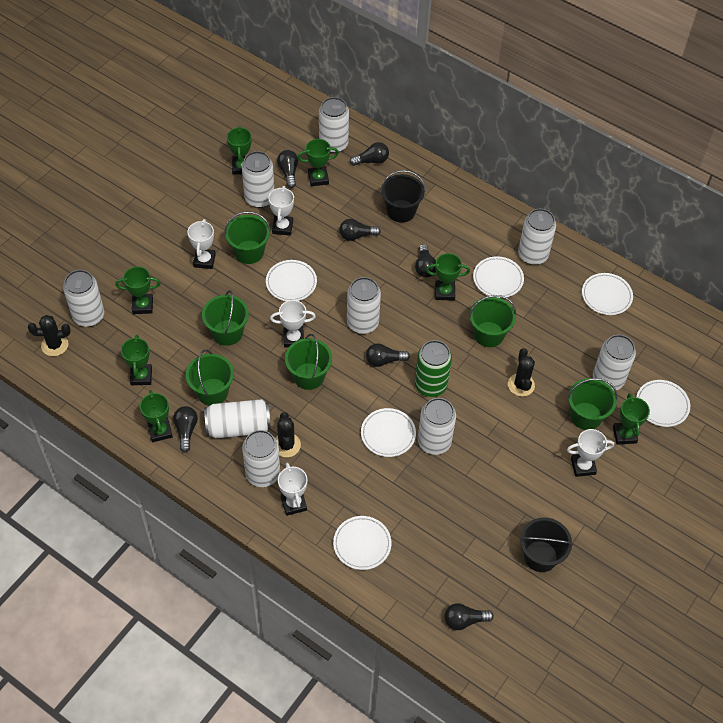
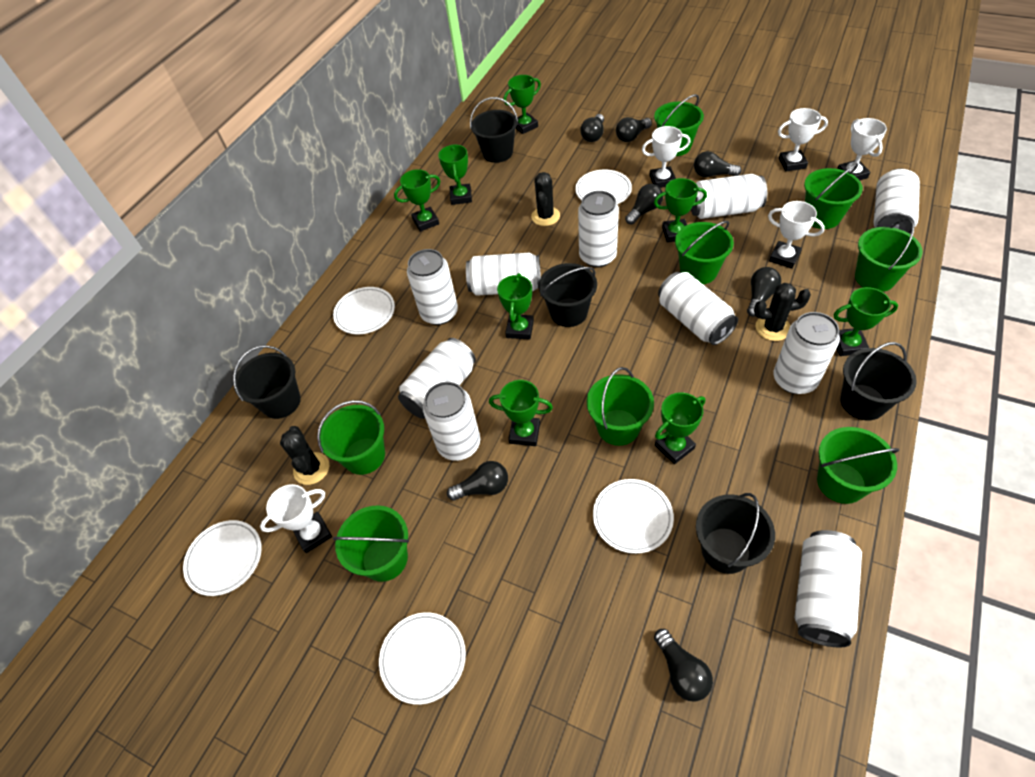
black bucket: 2 -> 5
green bucket: 6 -> 8
green can: 1 -> 0
green trophy: 7 -> 8
white can: 9 -> 10
white plate: 6 -> 5

